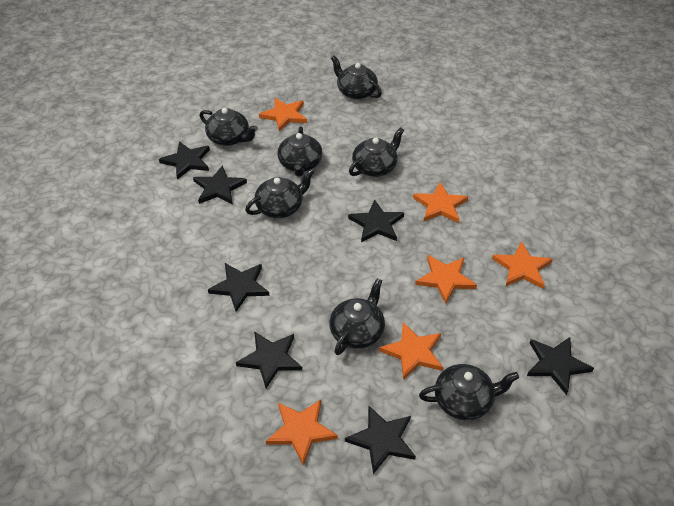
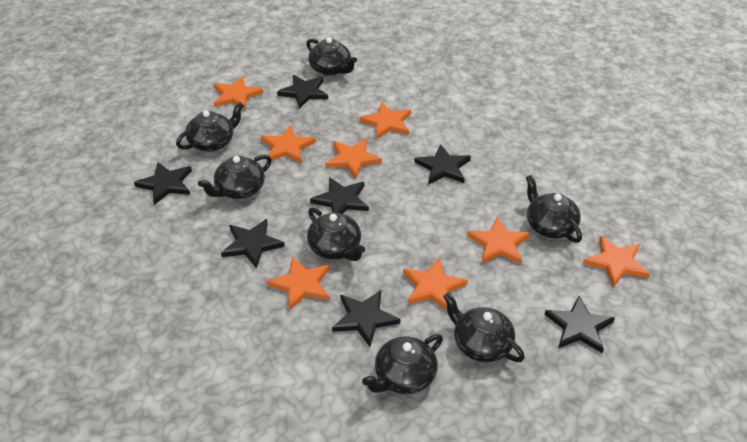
orange star: 6 -> 8

